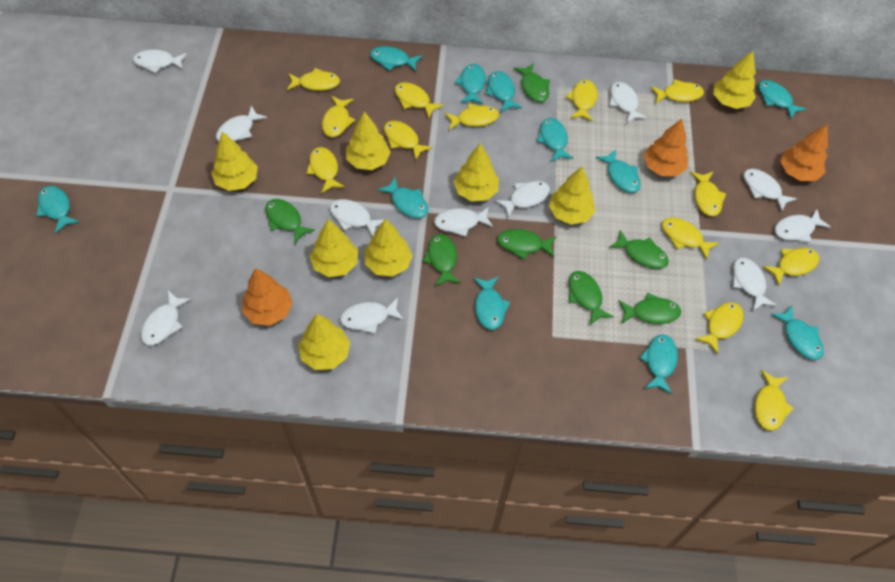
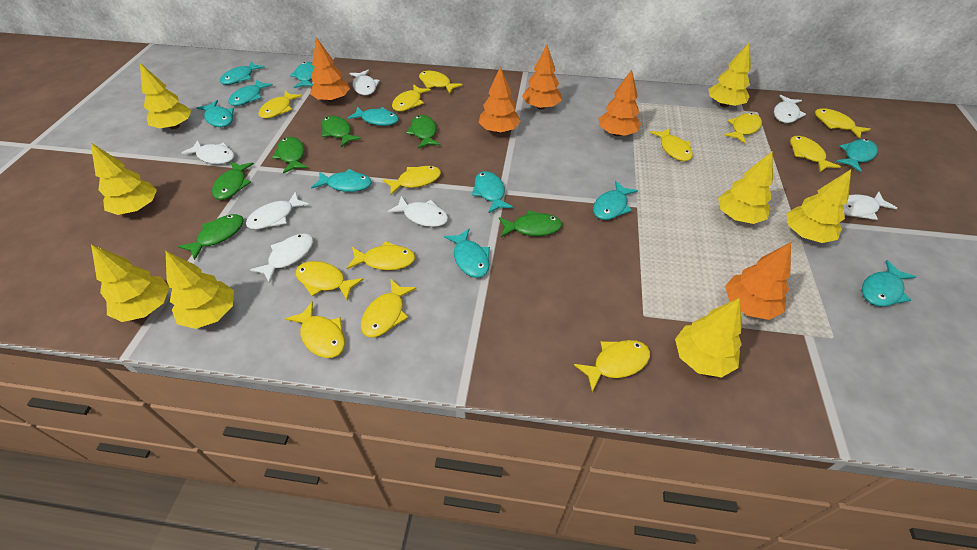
green fish: 7 -> 6
orange tree: 3 -> 5
white fish: 11 -> 7

